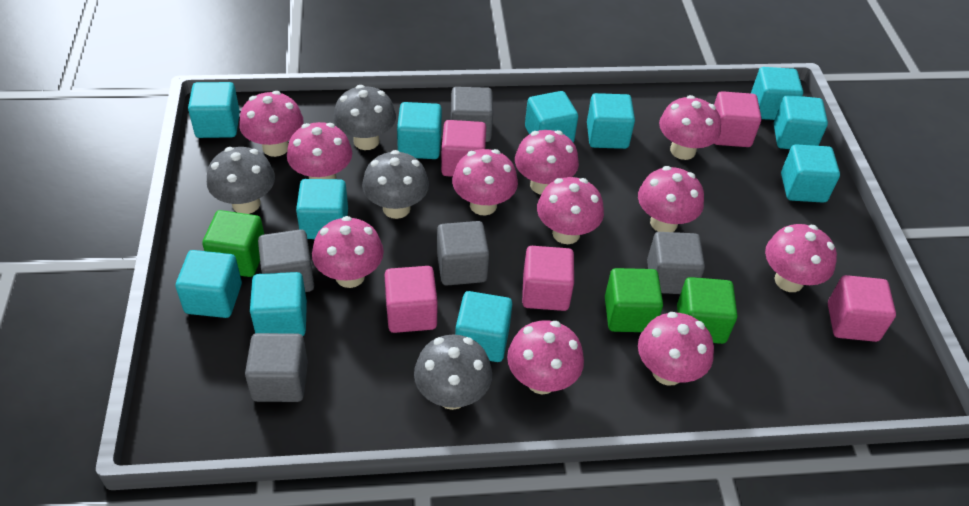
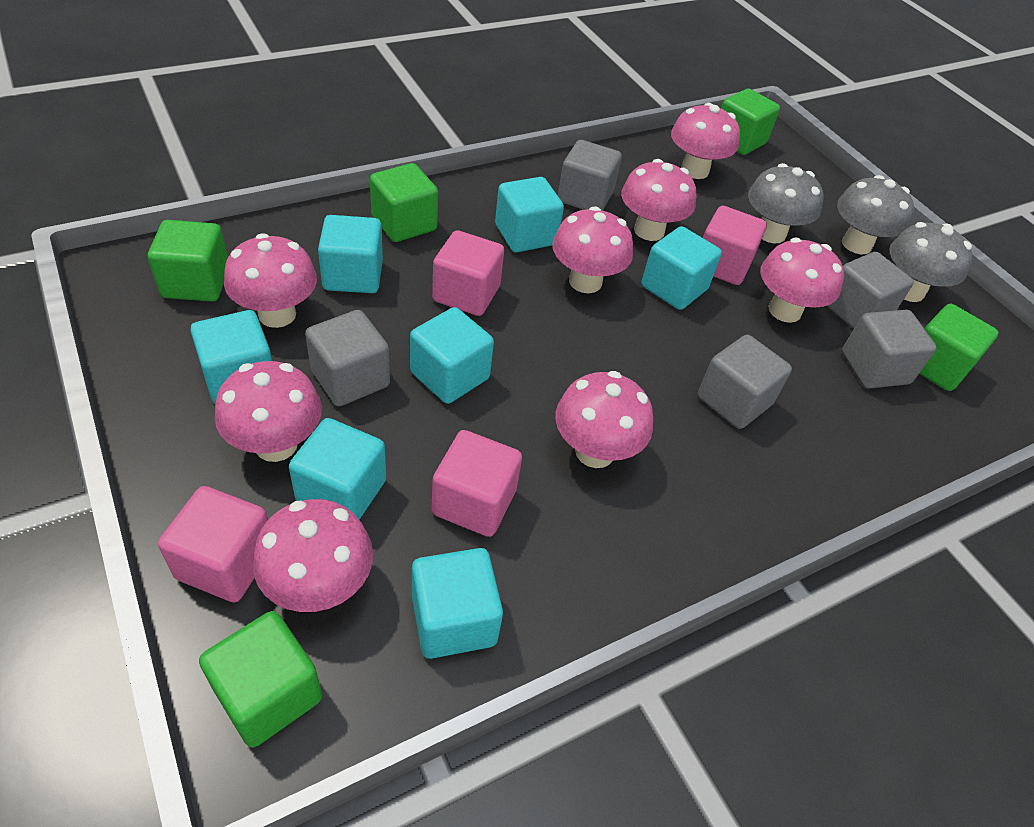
green cube: 3 -> 5
grey mushroom: 4 -> 3
pink cube: 5 -> 4
pink mushroom: 11 -> 8
turquoise cube: 11 -> 7

